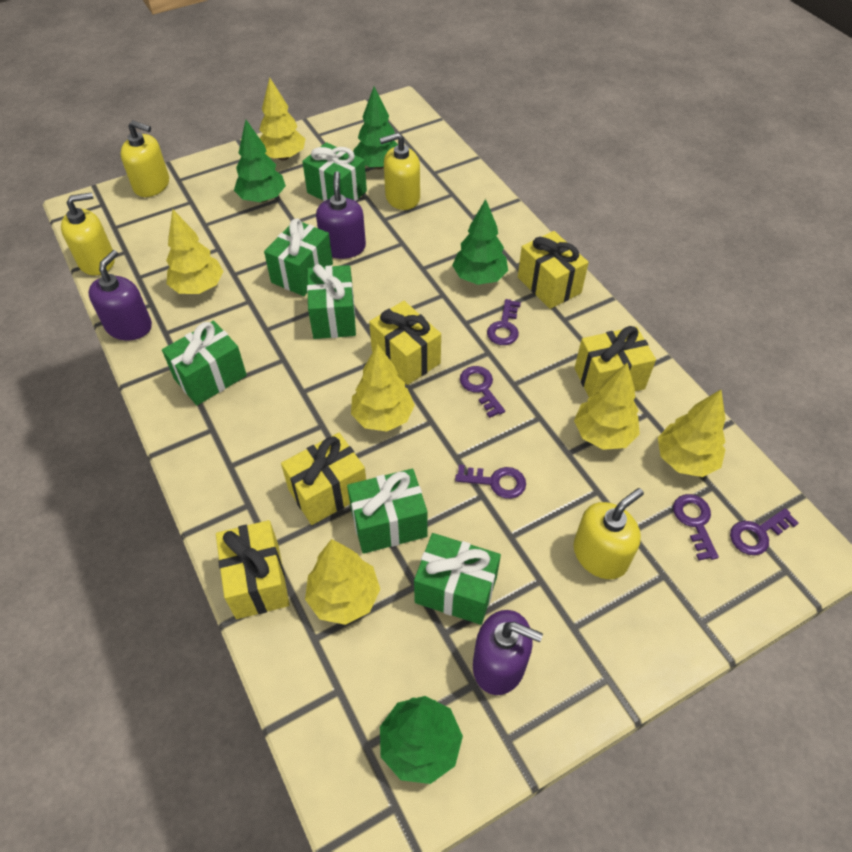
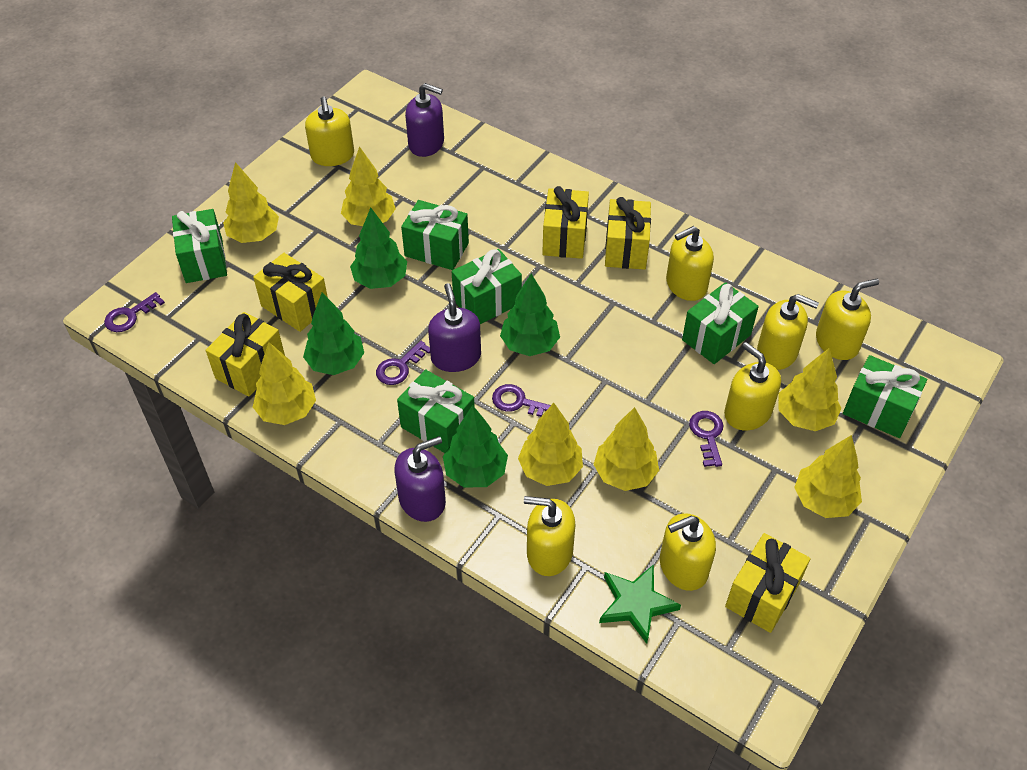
green star: 0 -> 1
purple key: 5 -> 4
yellow soap dispenser: 4 -> 7
yellow tree: 6 -> 7

